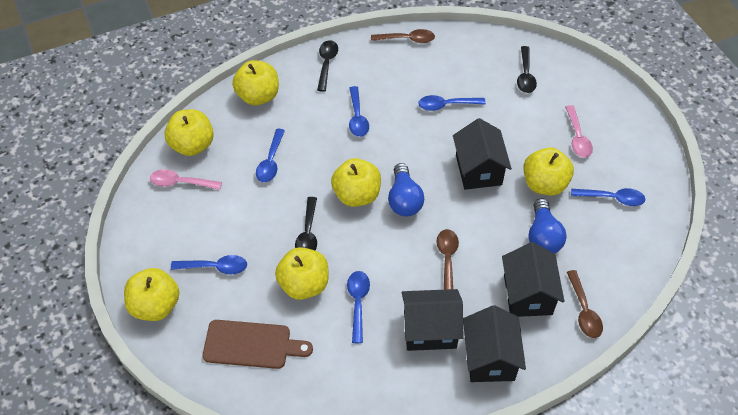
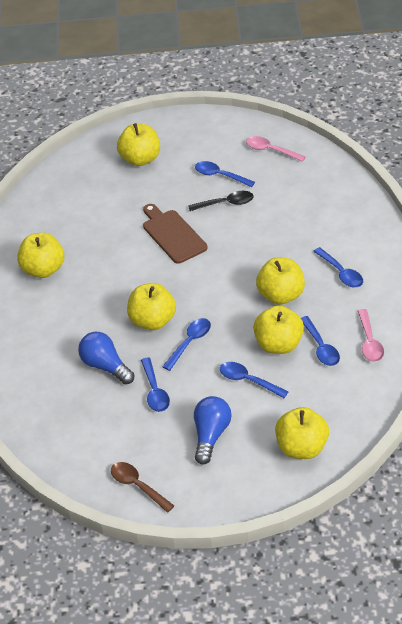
black house: 4 -> 0
black spoon: 3 -> 1
brown spoon: 3 -> 1

